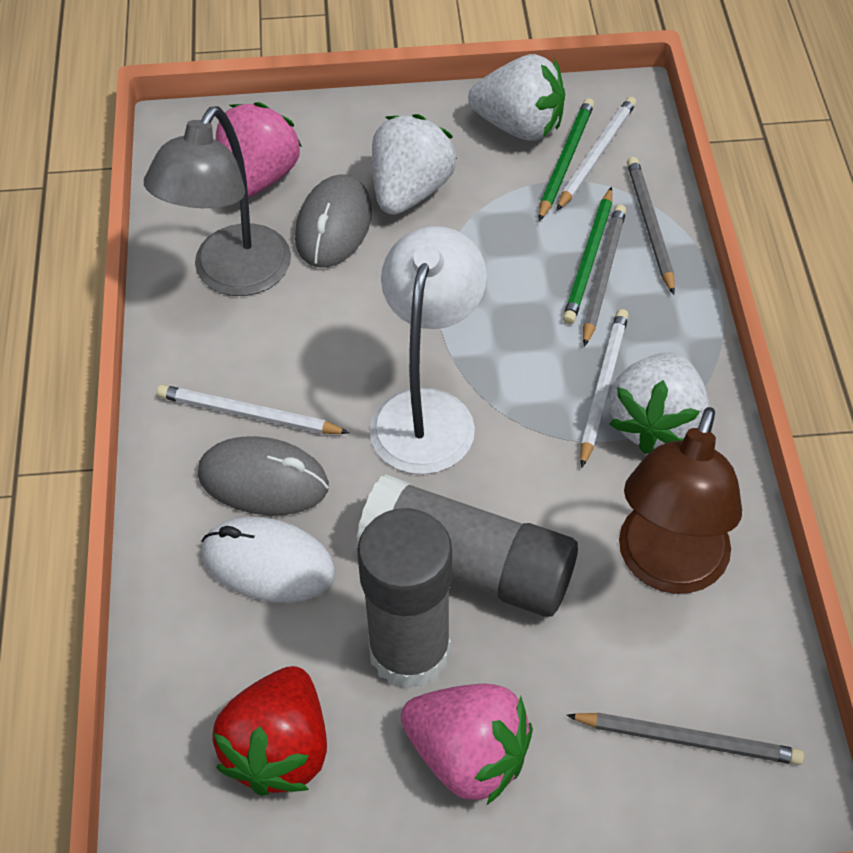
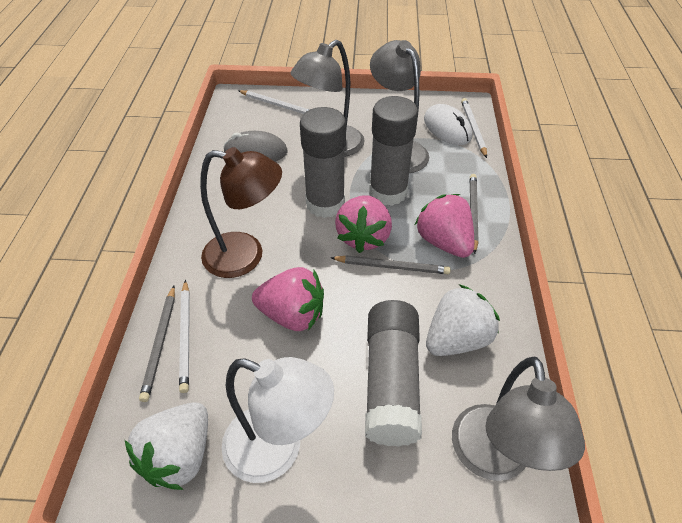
green pencil: 2 -> 0
grey glue stick: 2 -> 3
grey lamp: 1 -> 3
grey mouse: 2 -> 1
pink strawberry: 2 -> 3
red strawberry: 1 -> 0
white strawberry: 3 -> 2

